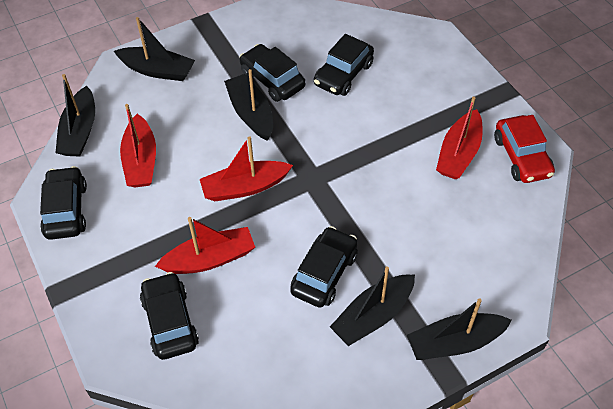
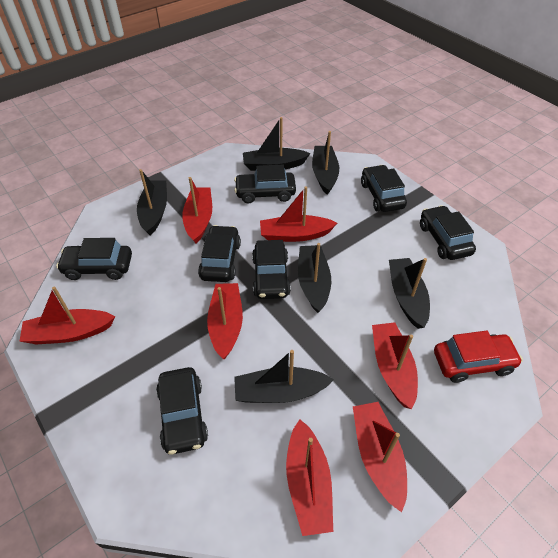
black boat: 5 -> 6
black car: 5 -> 7
red boat: 4 -> 7

